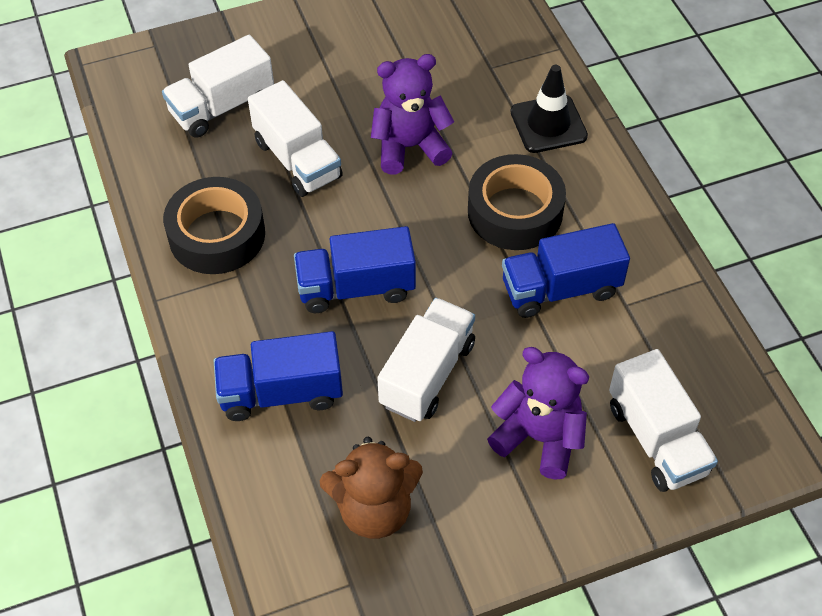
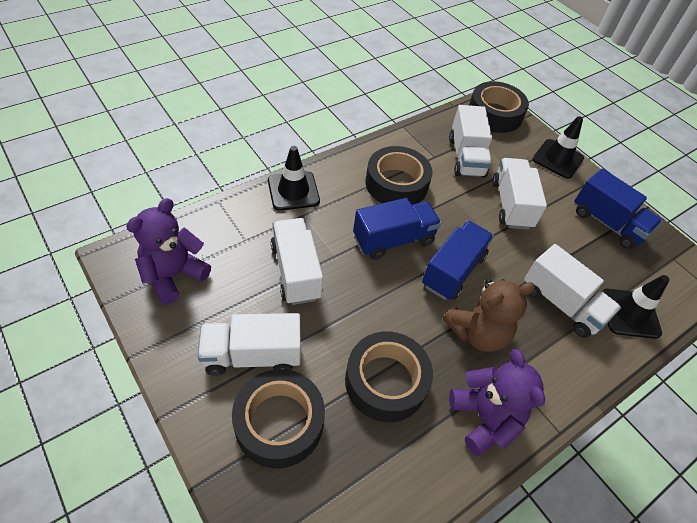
black tape: 2 -> 4
black traffic cone: 1 -> 3
white truck: 4 -> 5

